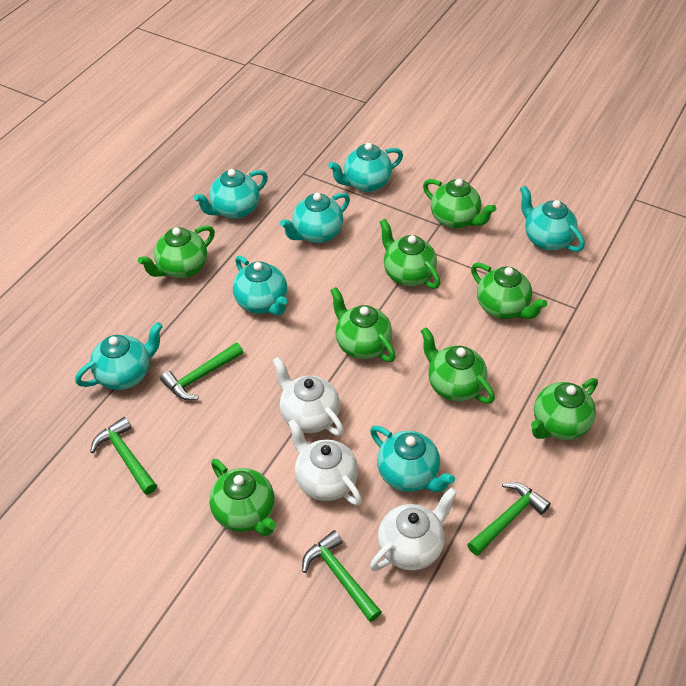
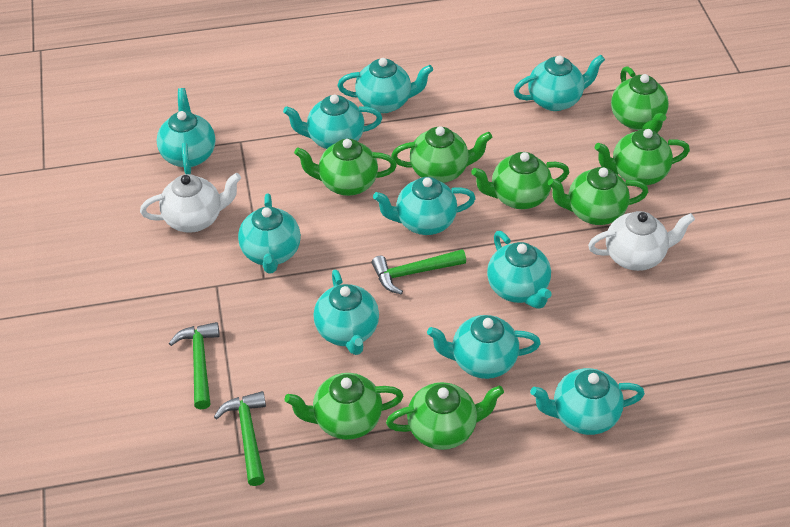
green hammer: 4 -> 3
turquoise teapot: 7 -> 10
white teapot: 3 -> 2

